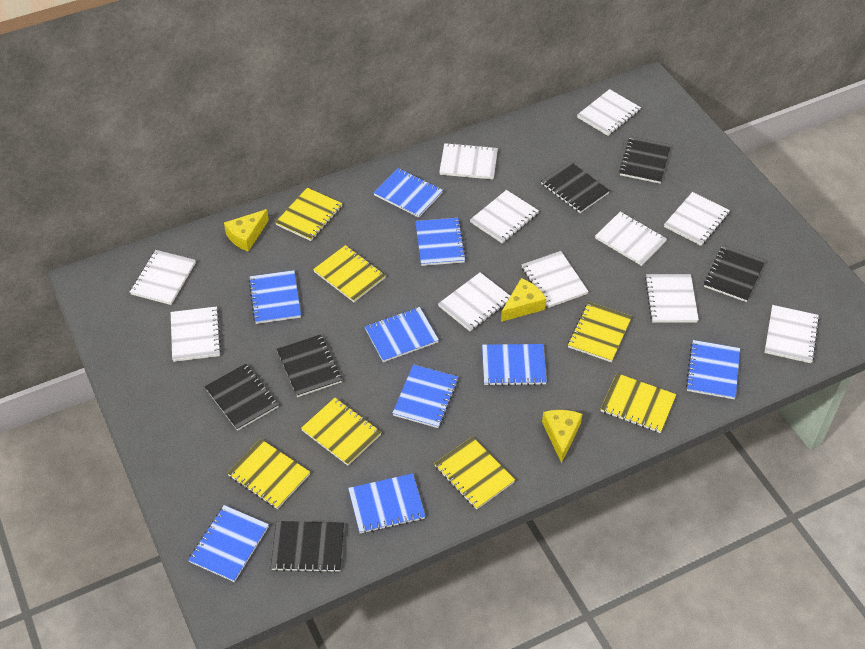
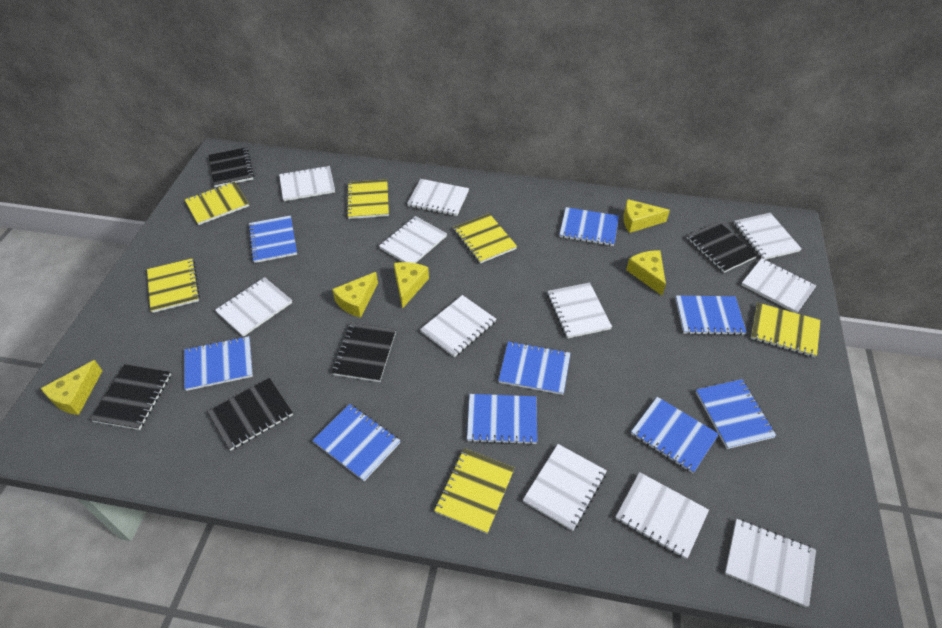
black notebook: 6 -> 5
yellow cheese: 3 -> 5
yellow notebook: 7 -> 6

